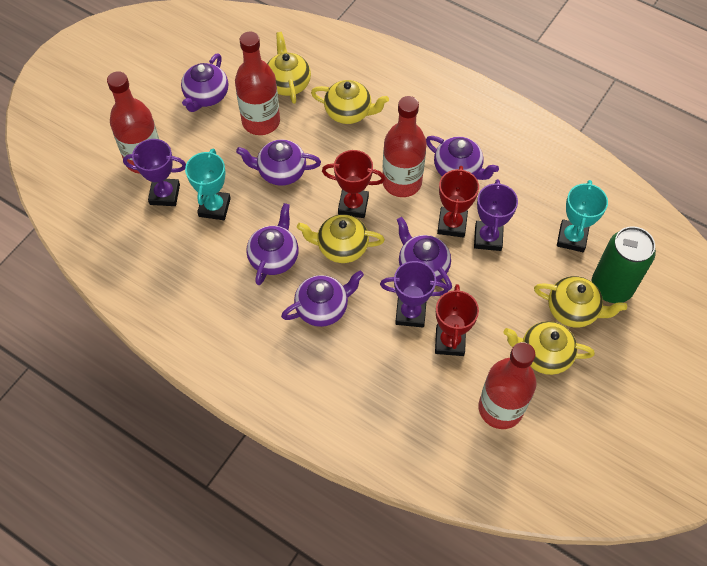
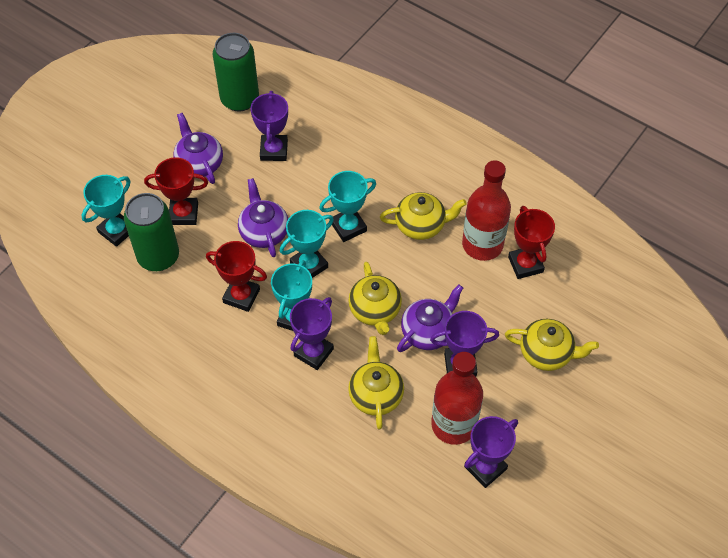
green can: 1 -> 2
purple teapot: 6 -> 3
purple trophy: 3 -> 4
red bottle: 4 -> 2
turquoise trophy: 2 -> 4
yellow teapot: 5 -> 4

